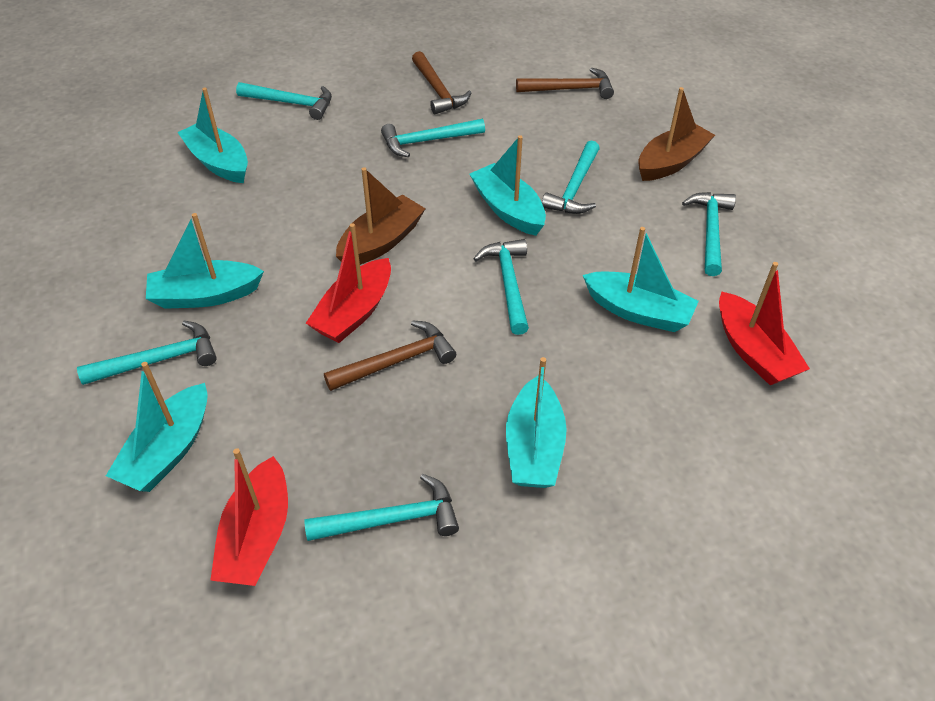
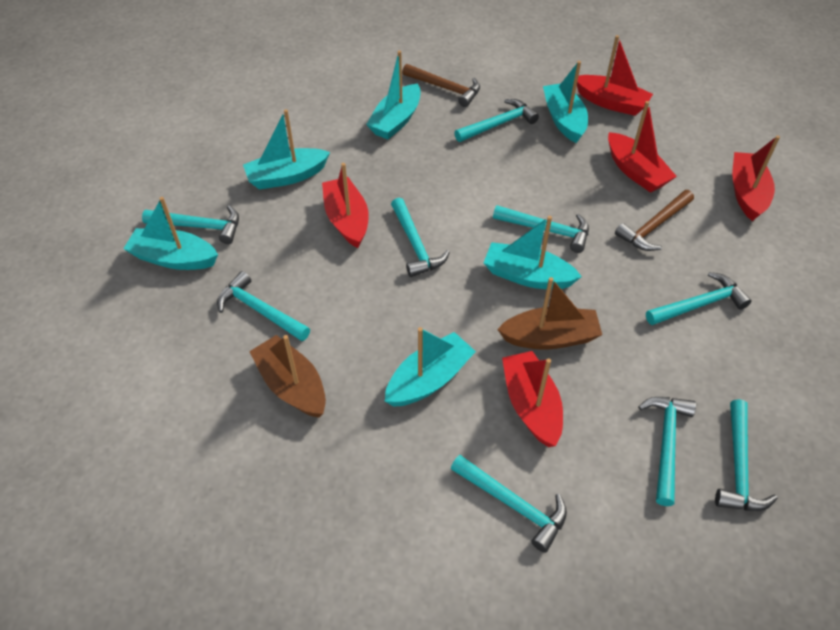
brown hammer: 3 -> 2
red boat: 3 -> 5
turquoise hammer: 7 -> 9

